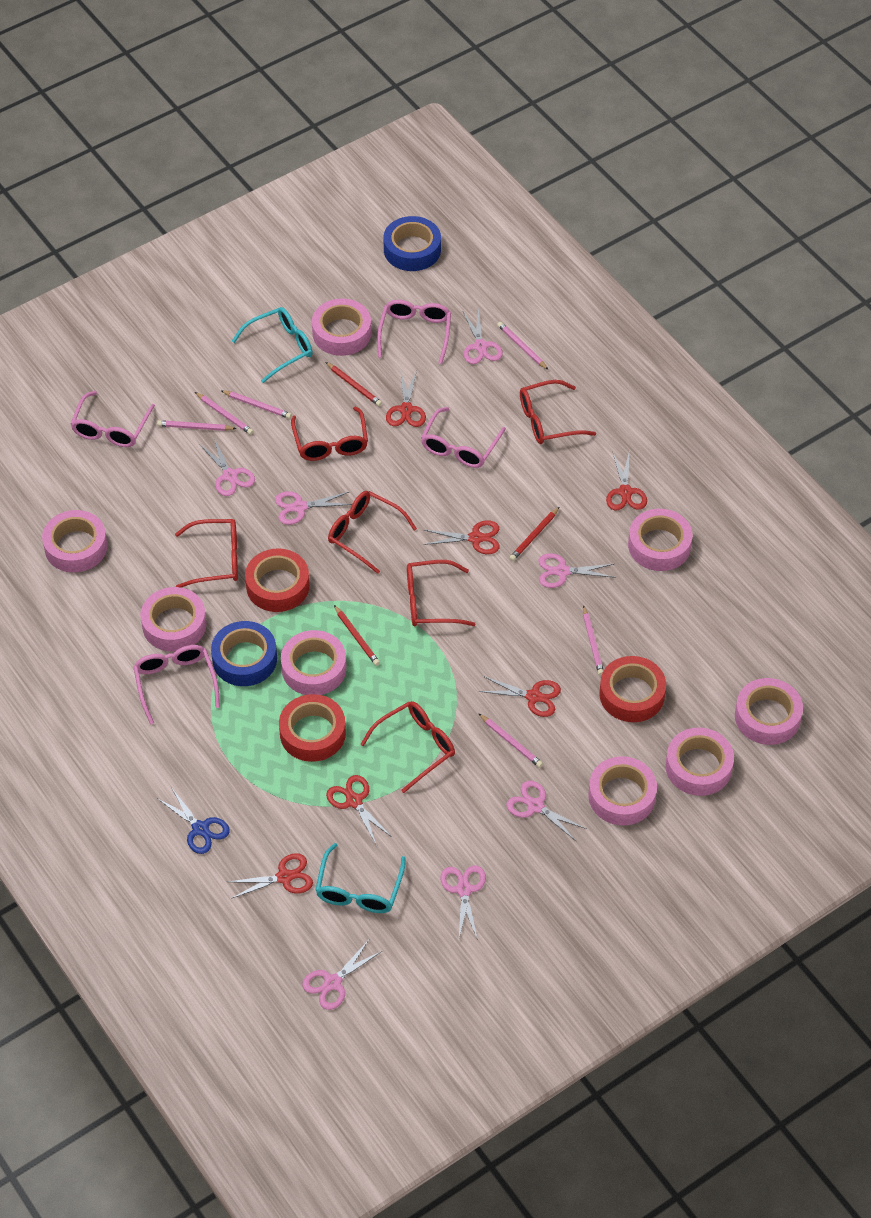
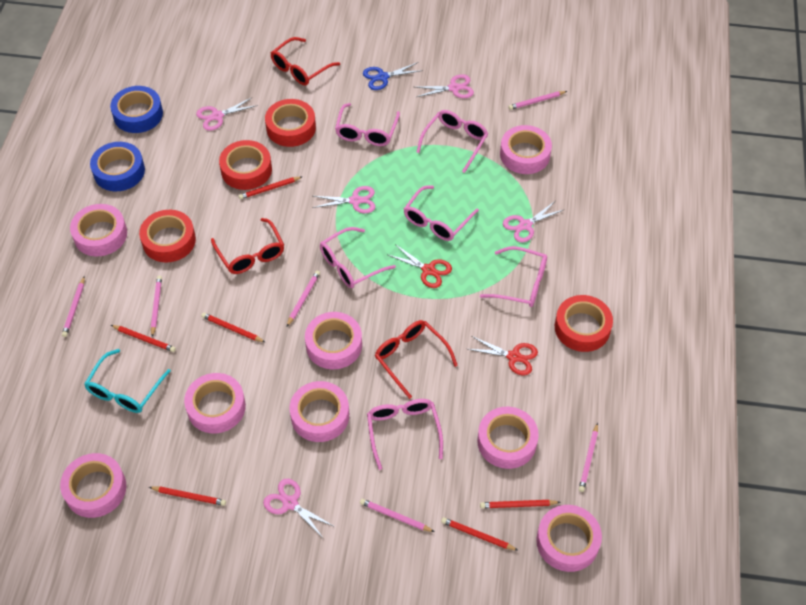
pink glasses: 4 -> 6
pink scissors: 7 -> 5
red glasses: 6 -> 3
red pencil: 3 -> 6
red scissors: 6 -> 2
red tape: 3 -> 4
turquoise glasses: 2 -> 1

